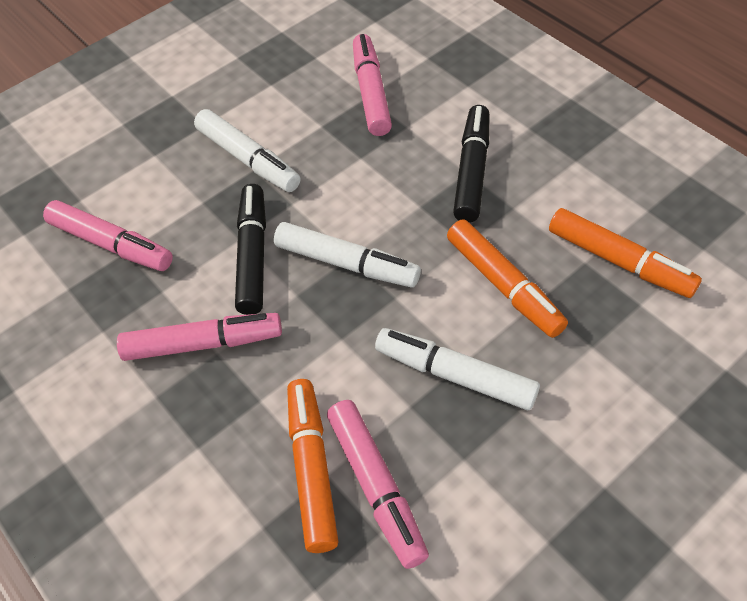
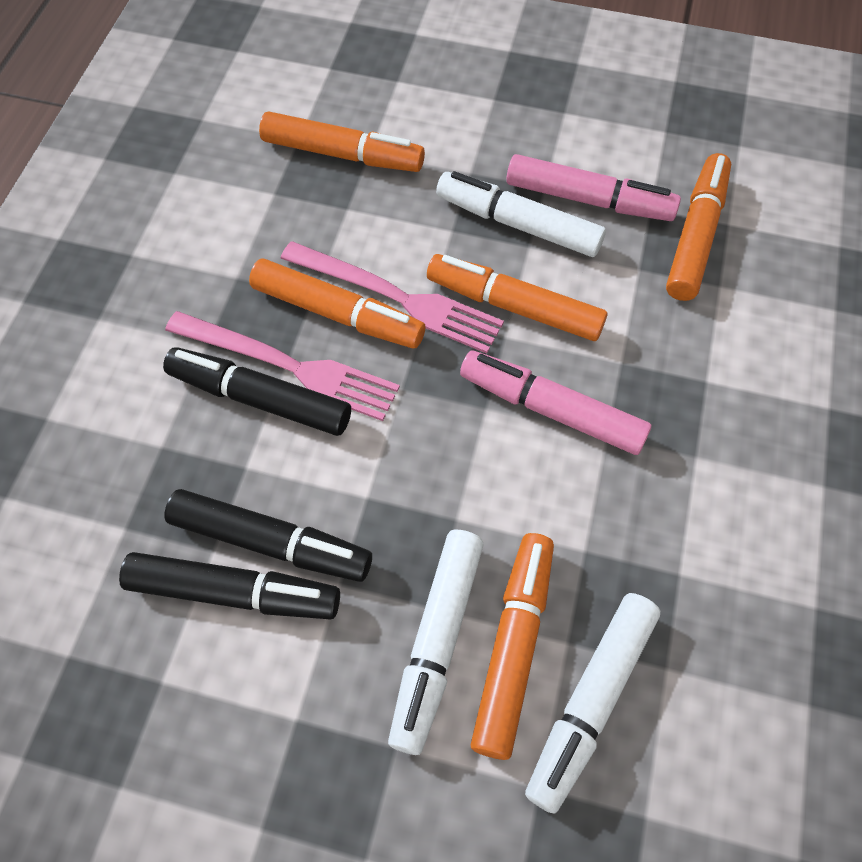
black marker: 2 -> 3
orange marker: 3 -> 5
pink fork: 0 -> 2
pink marker: 4 -> 2

